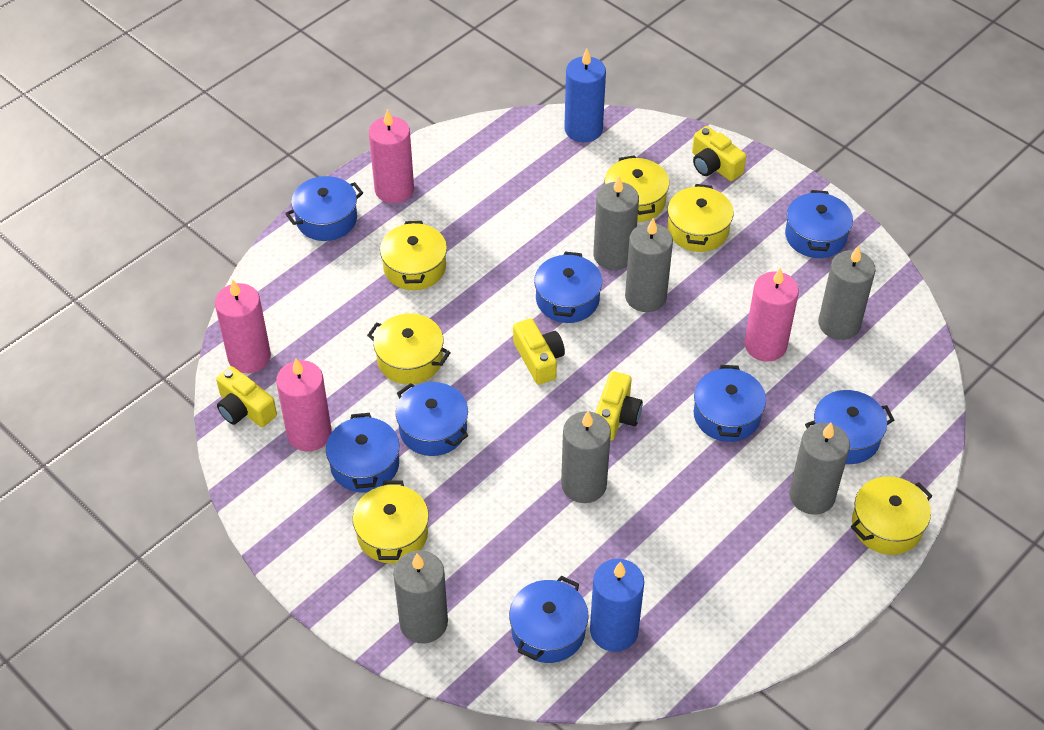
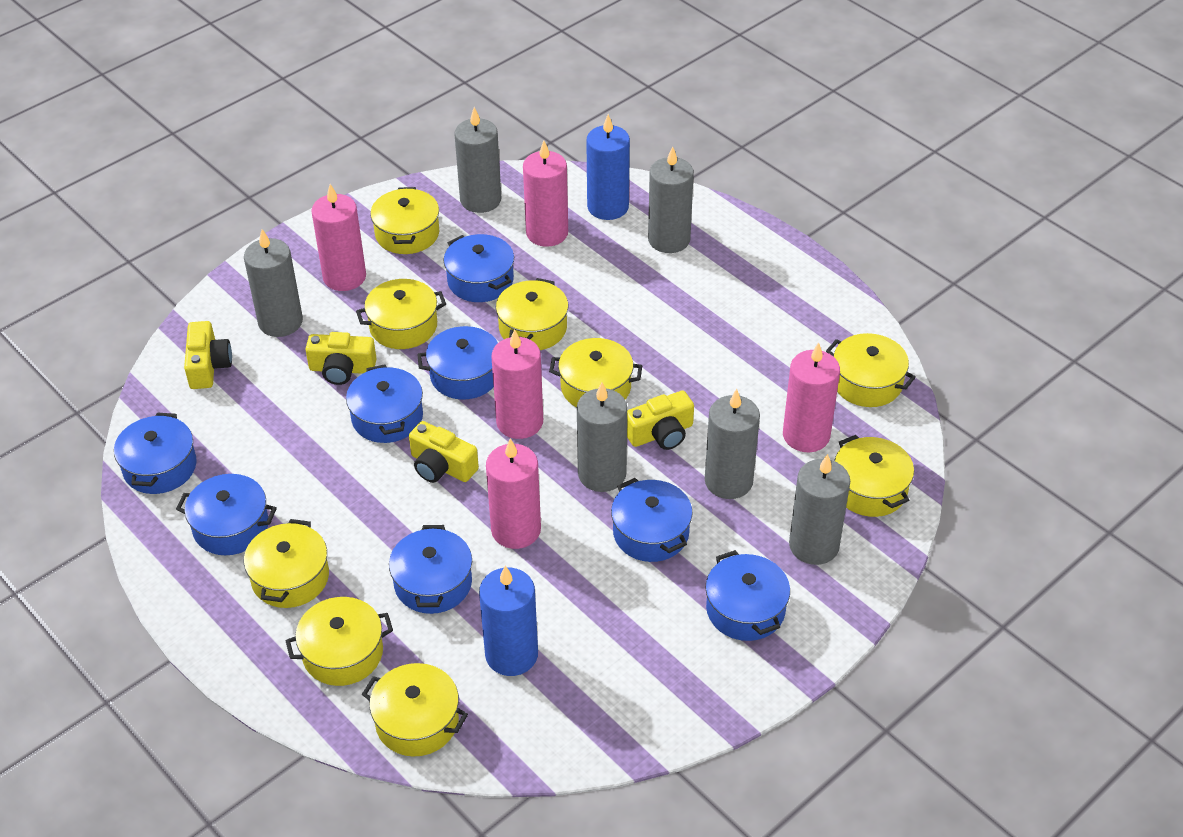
pink candle: 4 -> 5
yellow pot: 6 -> 9

